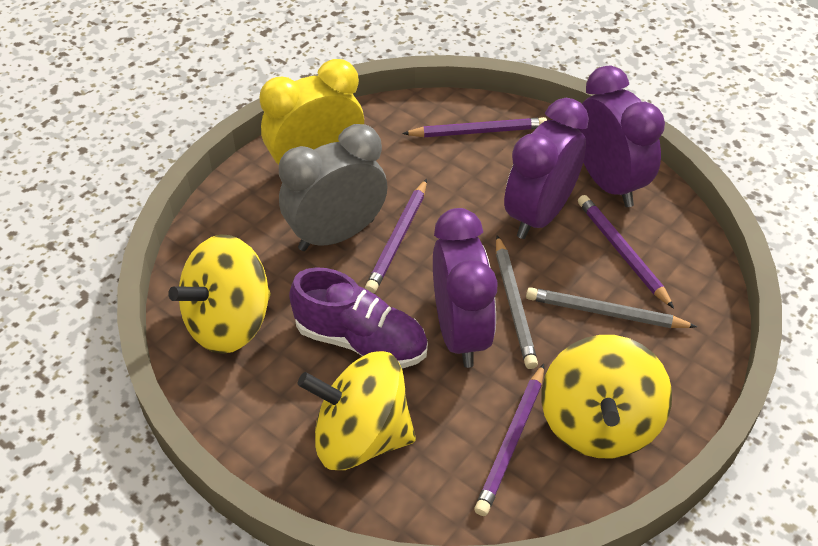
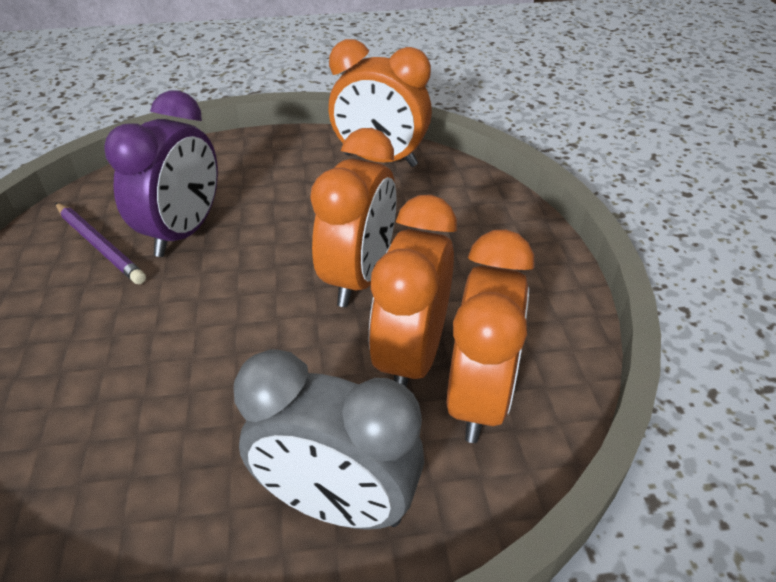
grey pencil: 2 -> 0
orange clock: 0 -> 4
purple clock: 3 -> 1
purple pencil: 4 -> 1
purple shoe: 1 -> 0
yellow clock: 1 -> 0
yellow spinning top: 3 -> 0

